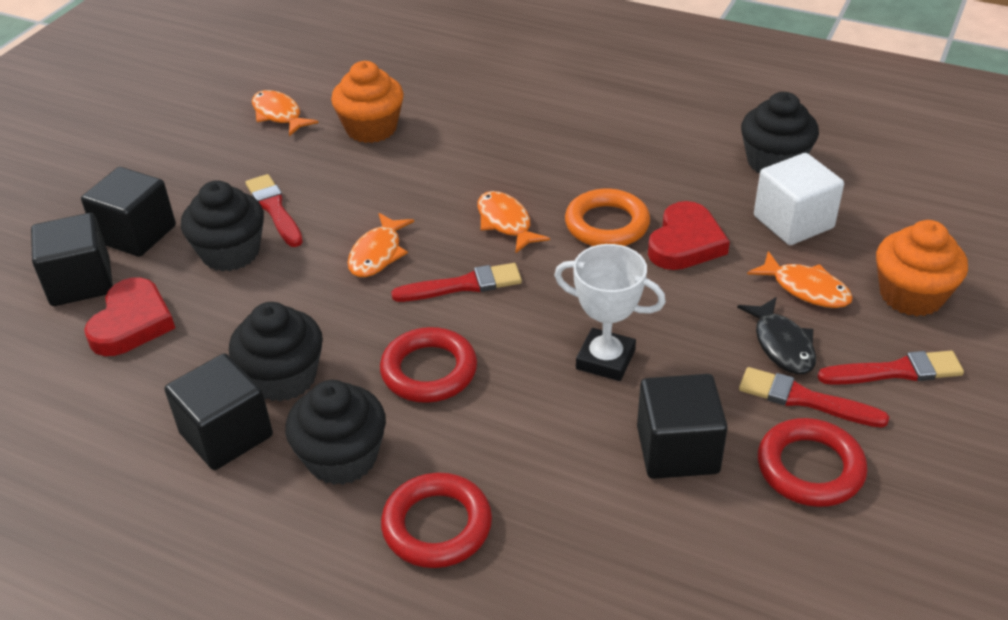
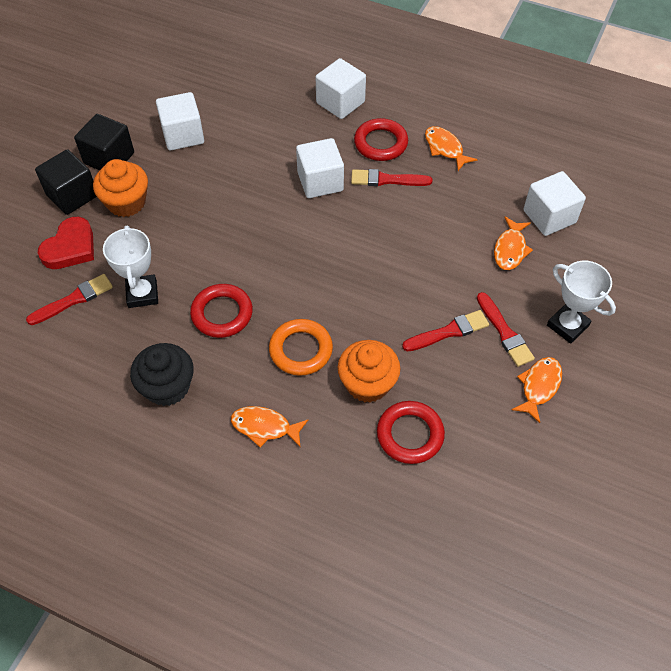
black cube: 4 -> 2
black cupcake: 4 -> 1
black fish: 1 -> 0
red heart: 2 -> 1
white cube: 1 -> 4
white trophy: 1 -> 2

